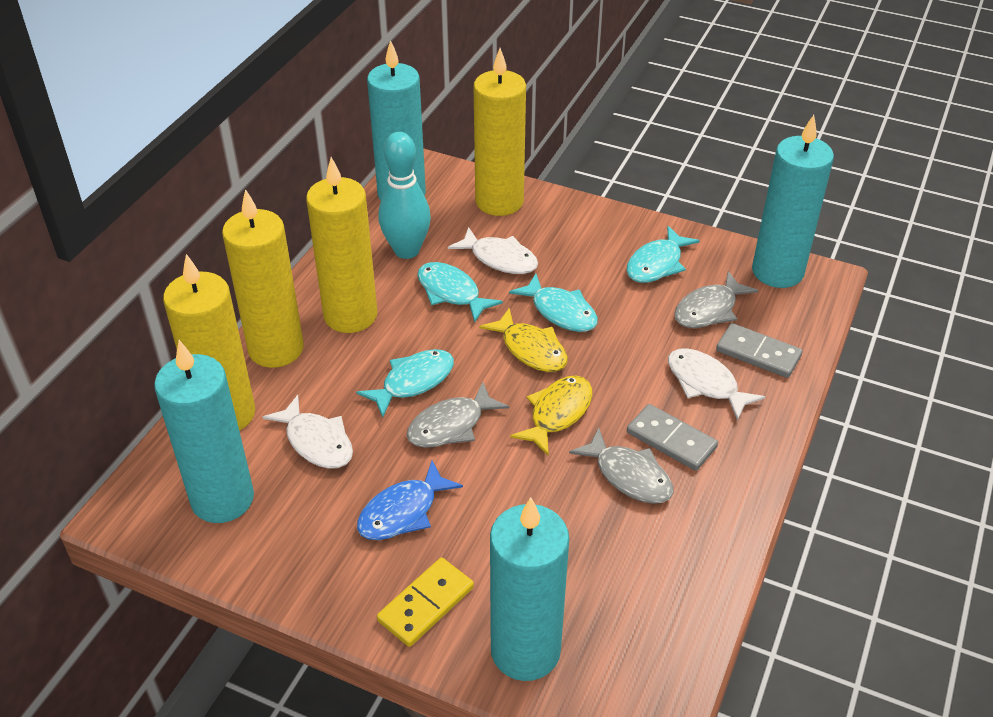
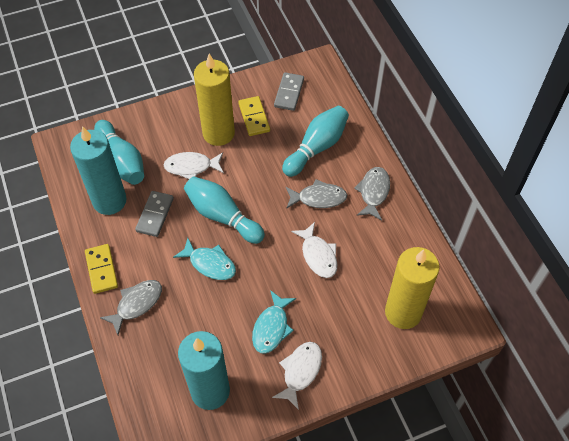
blue fish: 1 -> 0
turquoise bowling pin: 1 -> 3
turquoise candle: 4 -> 2
turquoise fish: 4 -> 2
yellow candle: 4 -> 2
yellow domino: 1 -> 2
yellow fish: 2 -> 0

